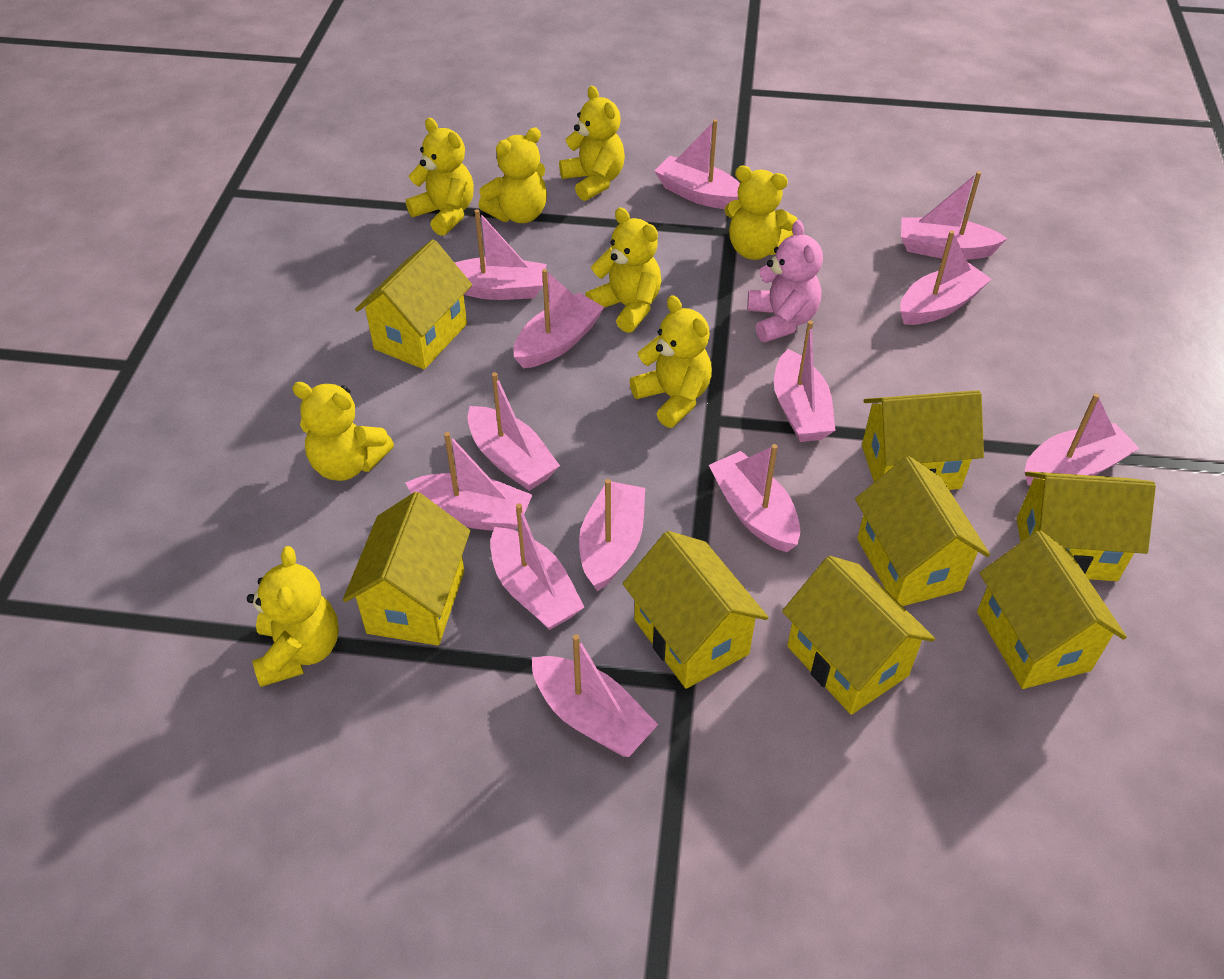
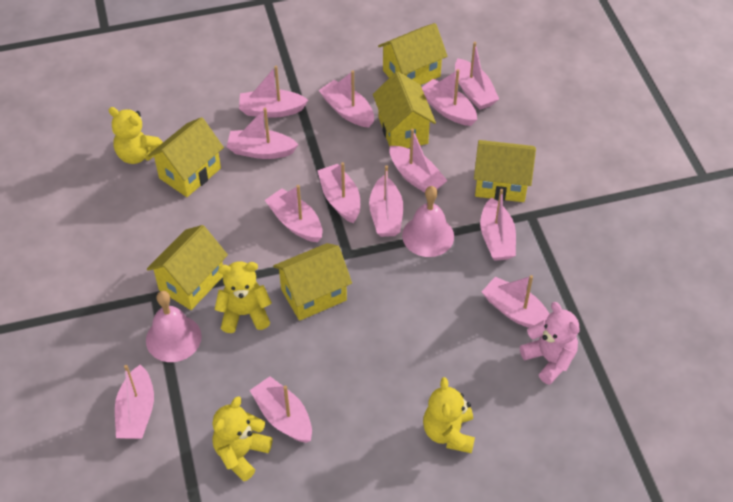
pink bell: 0 -> 2
yellow house: 8 -> 6
yellow teddy bear: 8 -> 4

